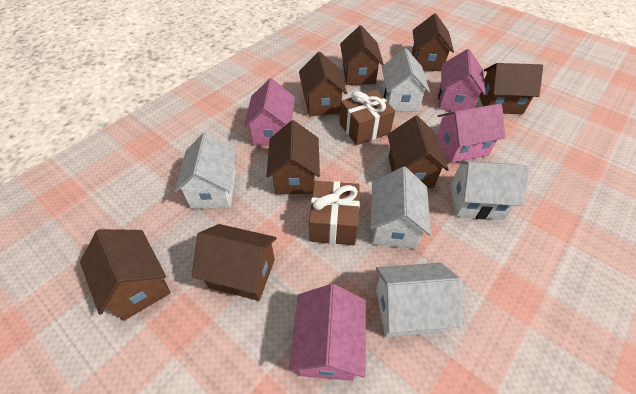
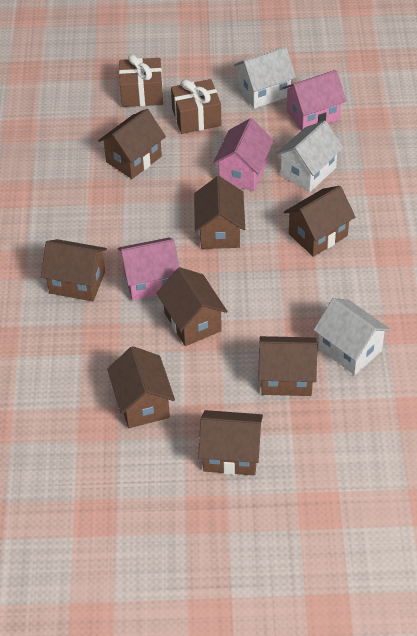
pink house: 4 -> 3
white house: 5 -> 3

